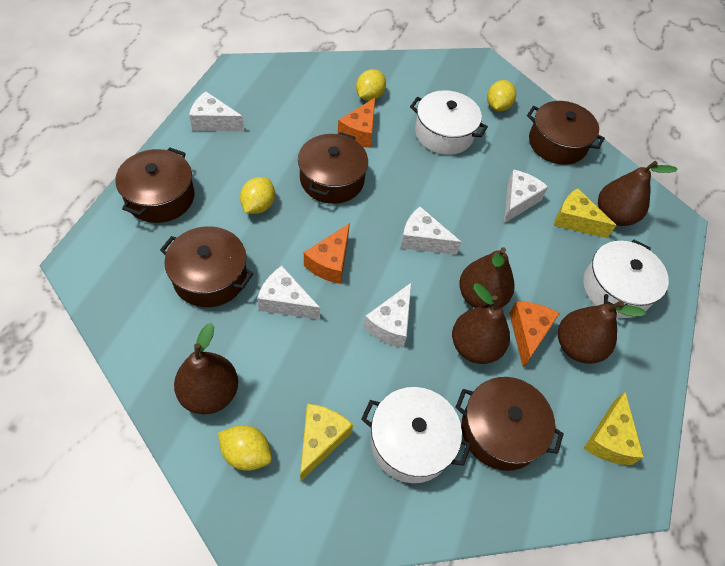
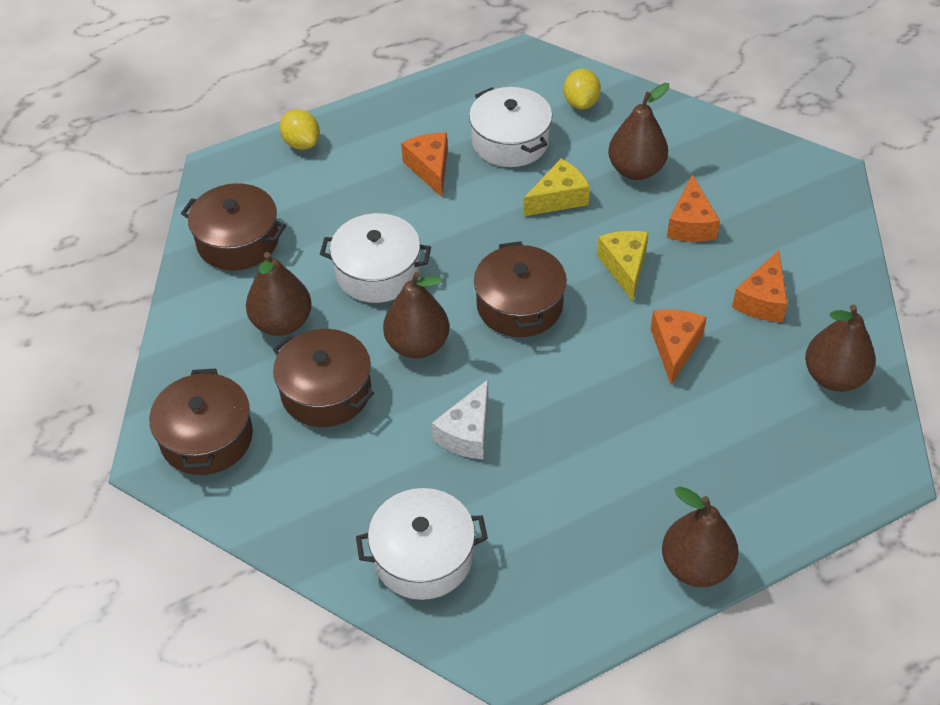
brown pot: 5 -> 4
orange cheese: 3 -> 4
white cheese: 5 -> 1
yellow cheese: 3 -> 2
yellow lemon: 4 -> 2

